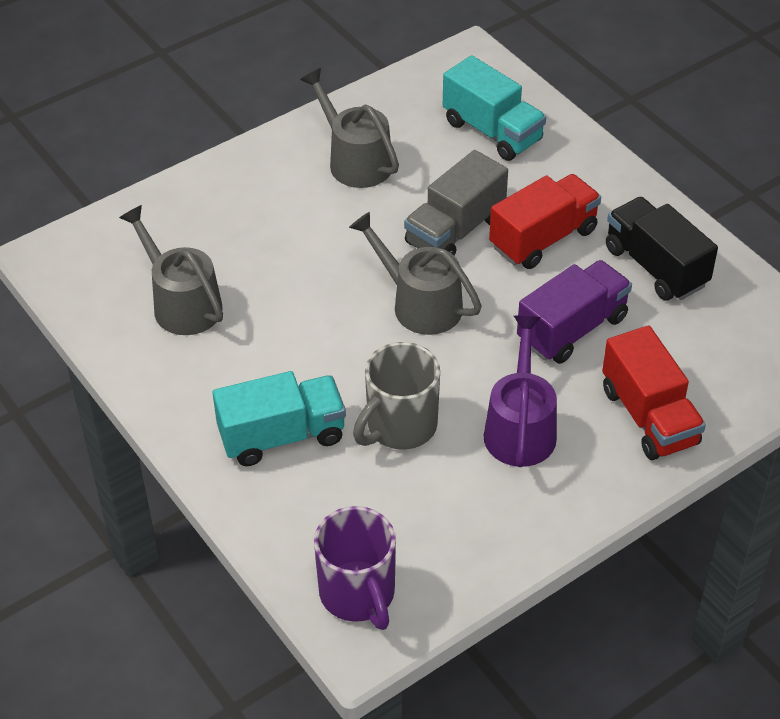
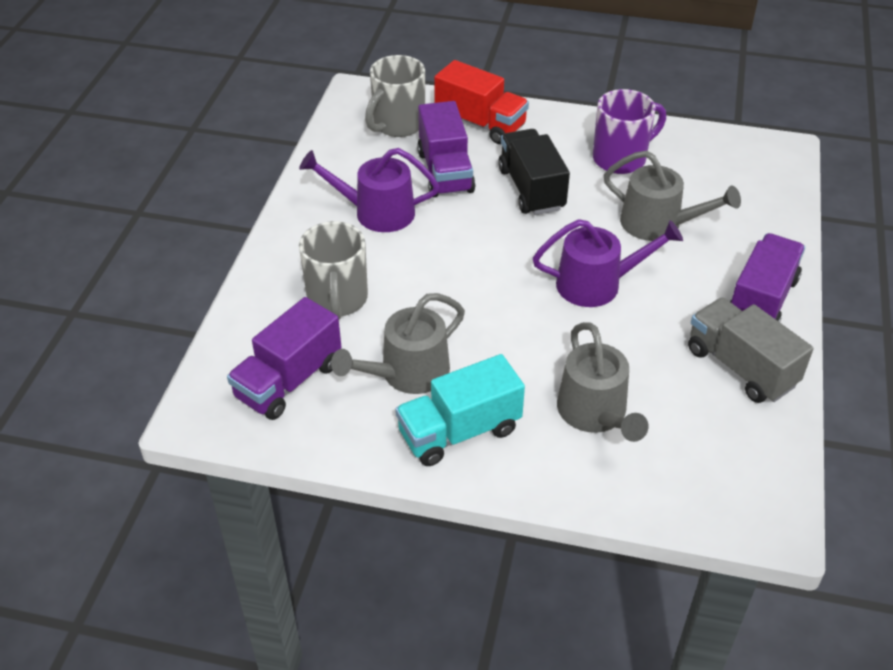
grey mug: 1 -> 2
purple truck: 1 -> 3
purple watering can: 1 -> 2
red truck: 2 -> 1
turquoise truck: 2 -> 1

